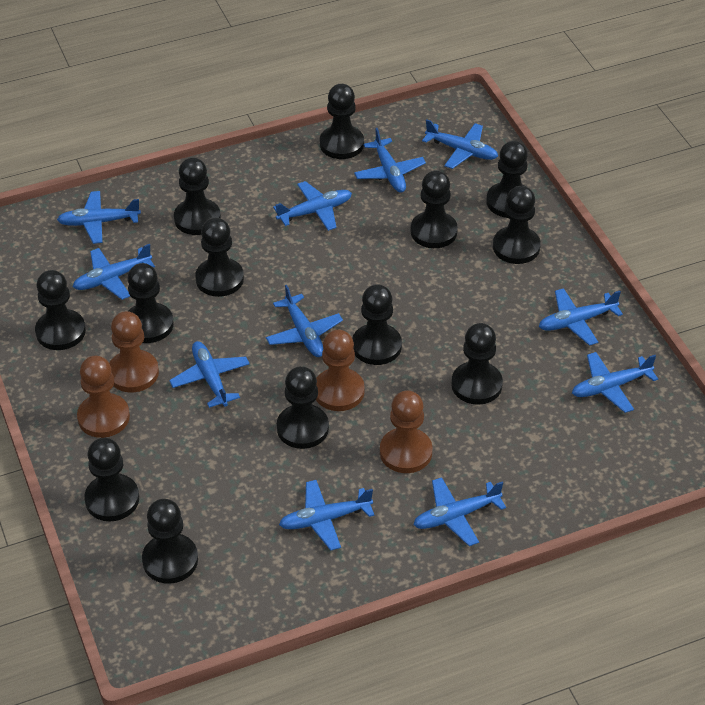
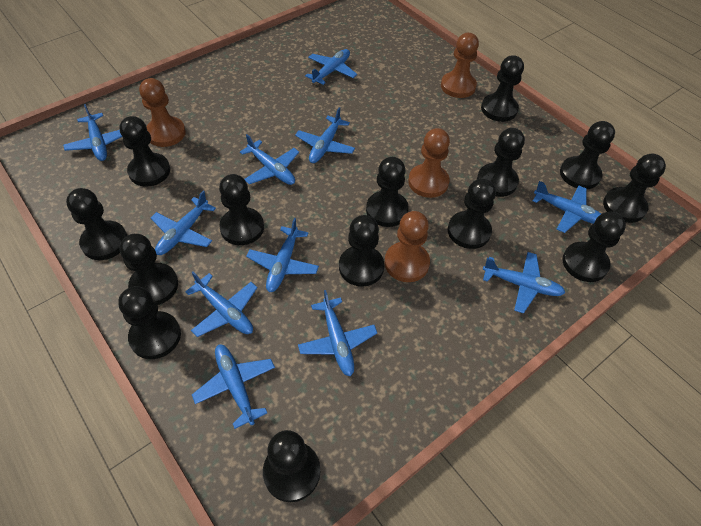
black pawn: 13 -> 14

